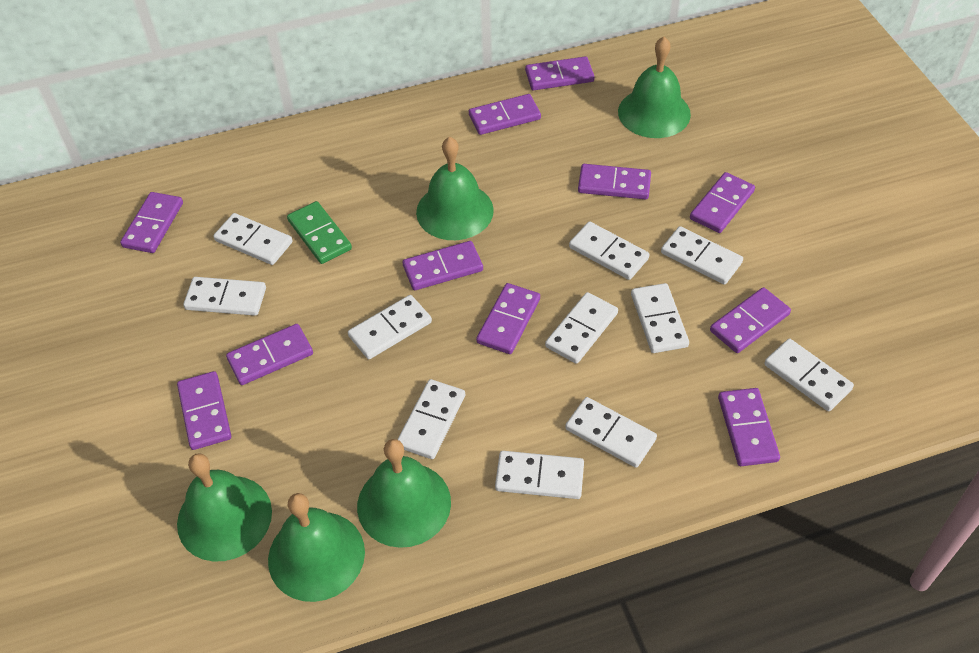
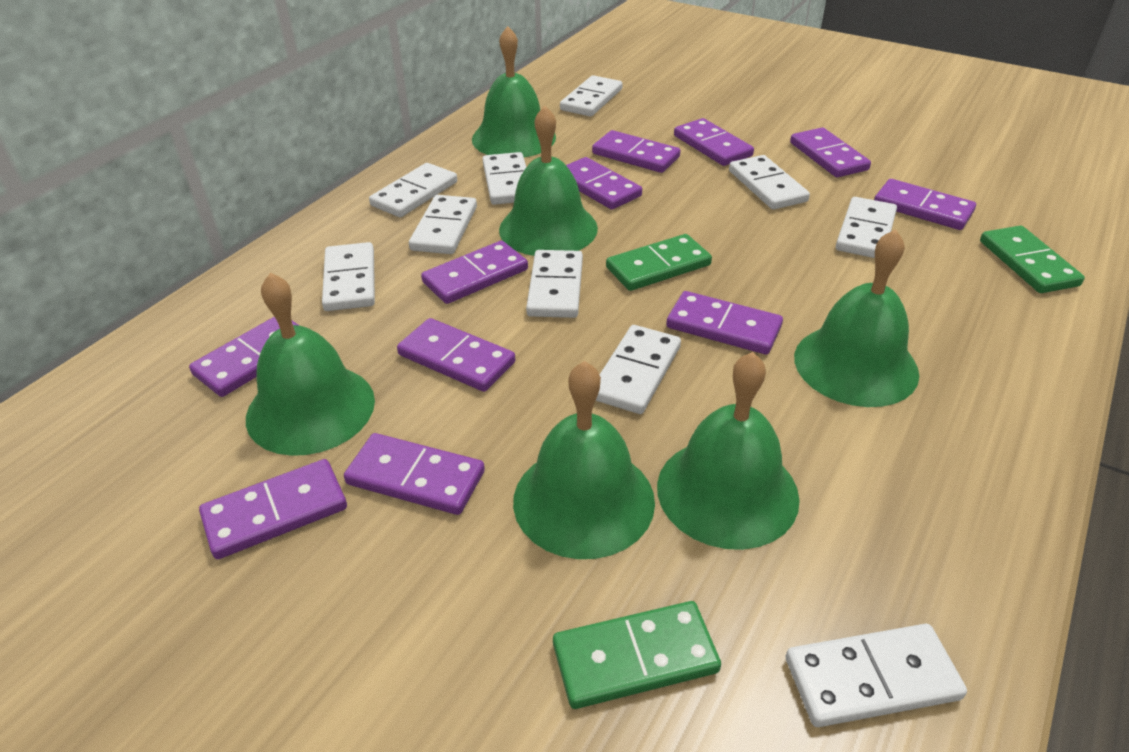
green bell: 5 -> 6
green domino: 1 -> 3
white domino: 11 -> 10

